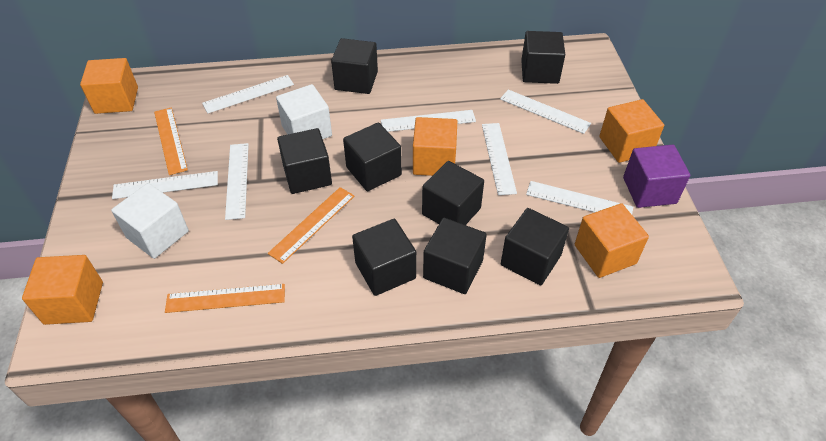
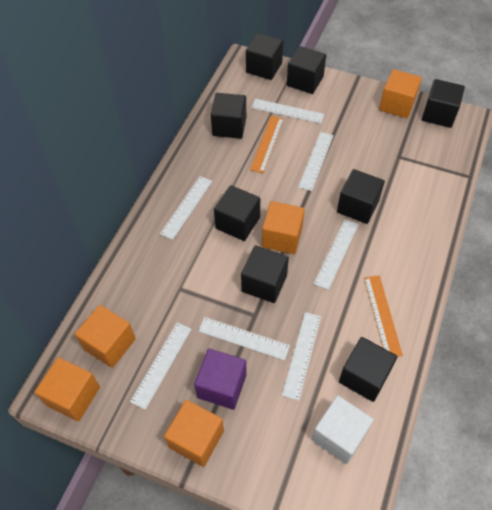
orange ruler: 3 -> 2
white cube: 2 -> 1

